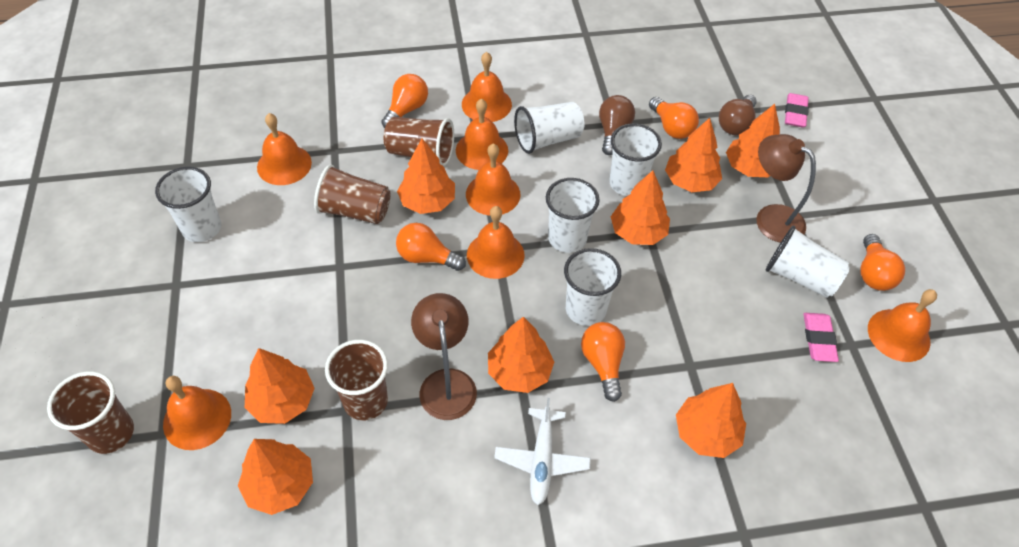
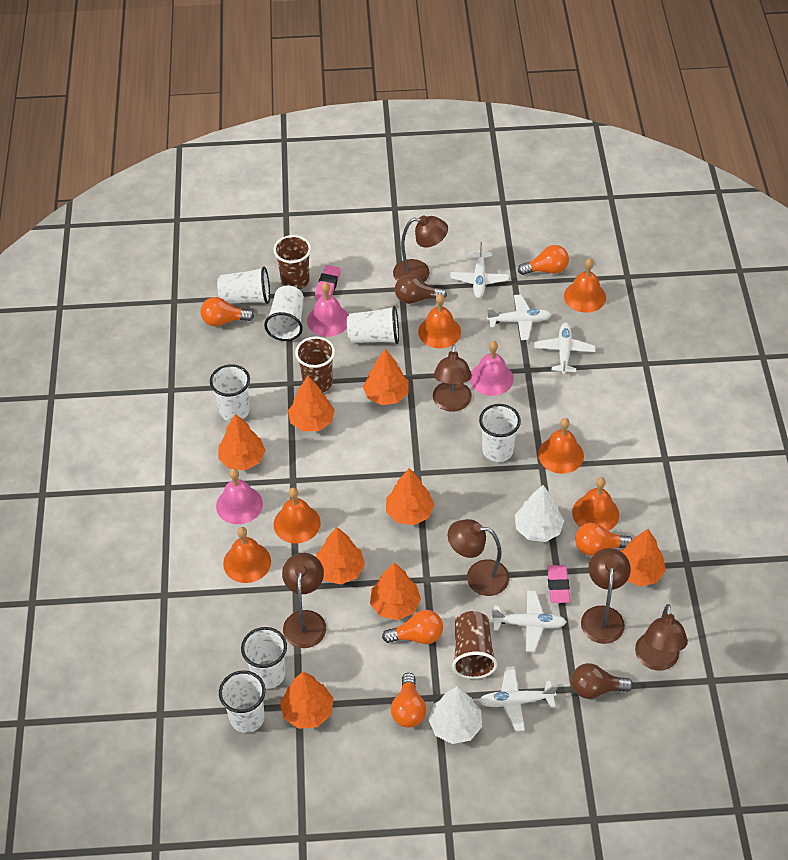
brown cup: 4 -> 3
brown lamp: 2 -> 6
orange bell: 7 -> 6
pink bell: 0 -> 3
white cup: 6 -> 7
white plane: 1 -> 5
white tree: 0 -> 2

